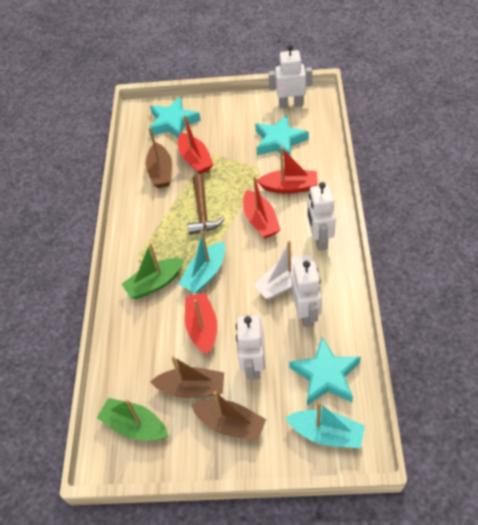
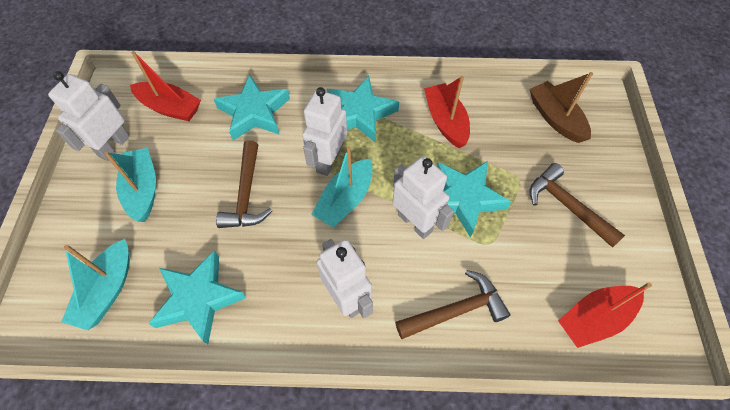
brown boat: 3 -> 1
brown hammer: 1 -> 3
green boat: 2 -> 0
red boat: 4 -> 3
turquoise boat: 2 -> 3
turquoise star: 3 -> 4
white boat: 1 -> 0

